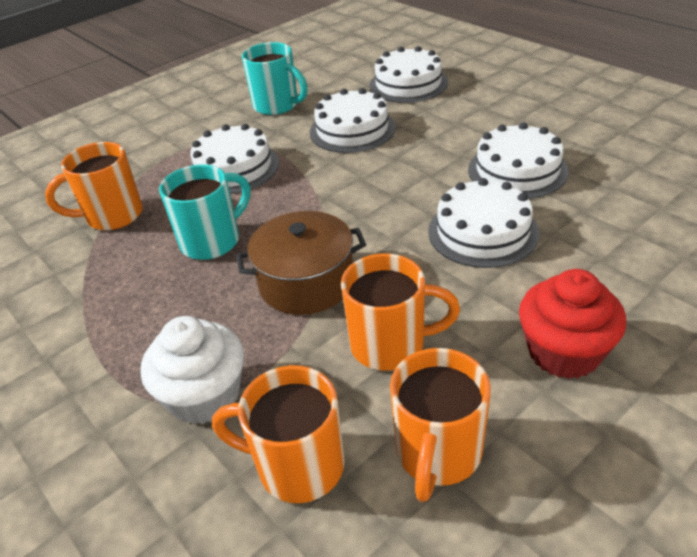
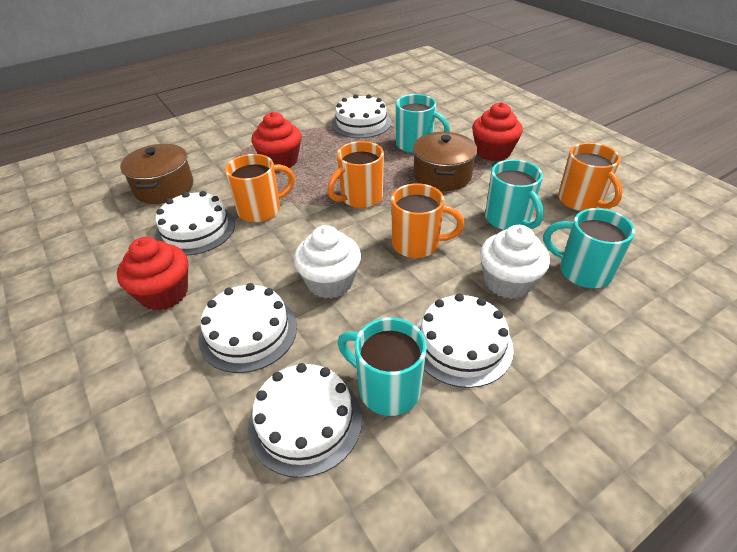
brown pot: 1 -> 2
red cupcake: 1 -> 3
turquoise mug: 2 -> 4
white cupcake: 1 -> 2

